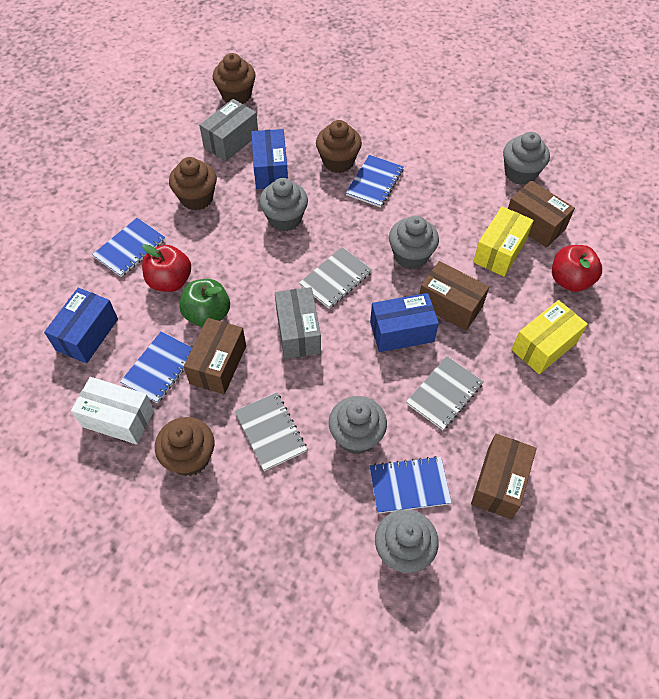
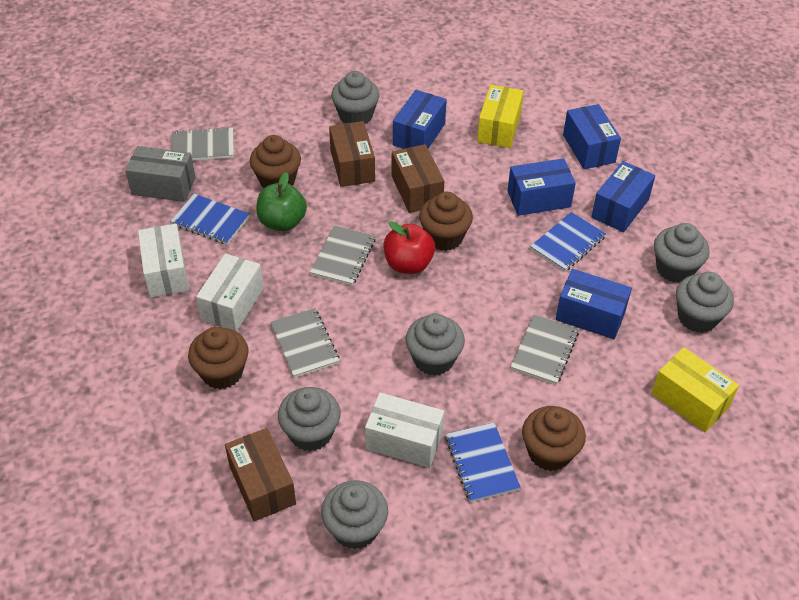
blue box: 3 -> 5
blue notebook: 4 -> 3
brown box: 4 -> 3
grey box: 2 -> 1
grey cupcake: 5 -> 6
grey notebook: 3 -> 4
red apple: 2 -> 1
white box: 1 -> 3

